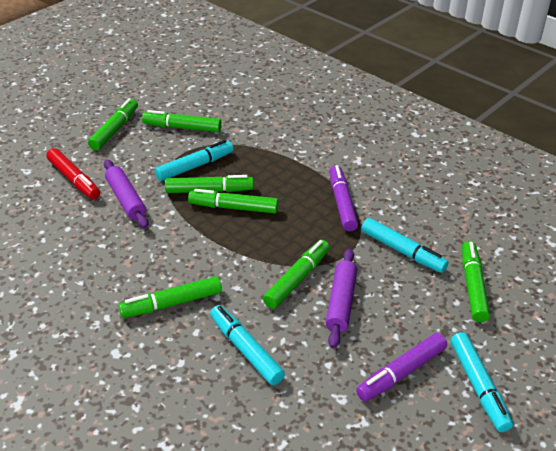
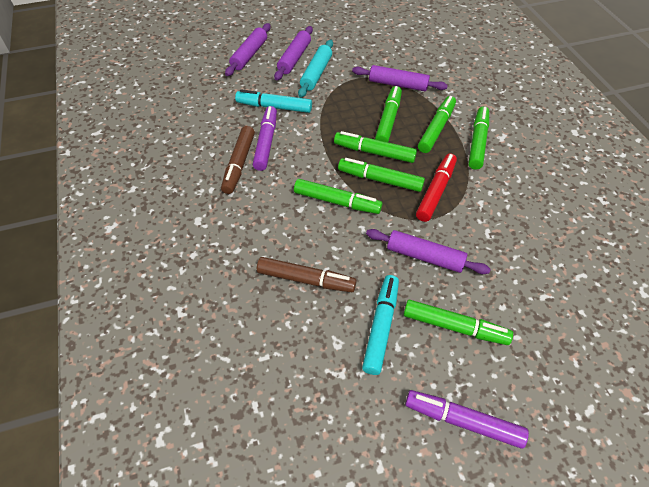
brown marker: 0 -> 2
purple rolling pin: 2 -> 4
turquoise marker: 4 -> 2
turquoise rolling pin: 0 -> 1

